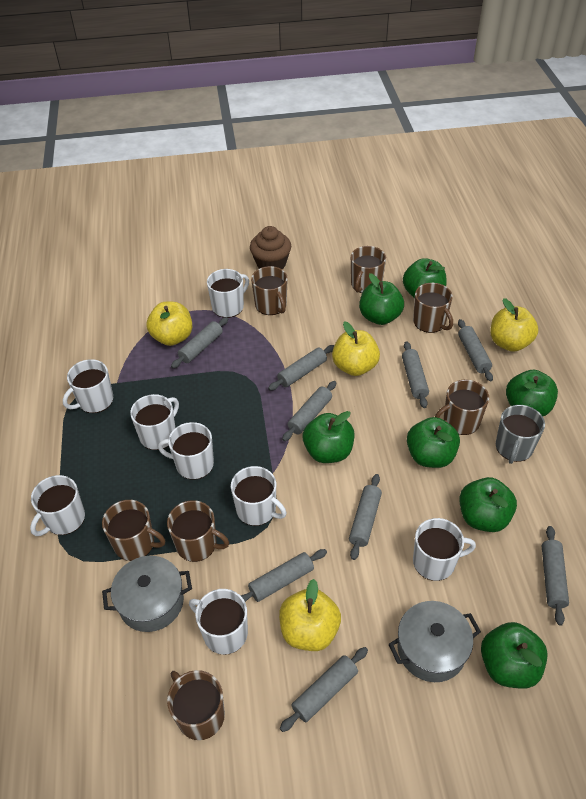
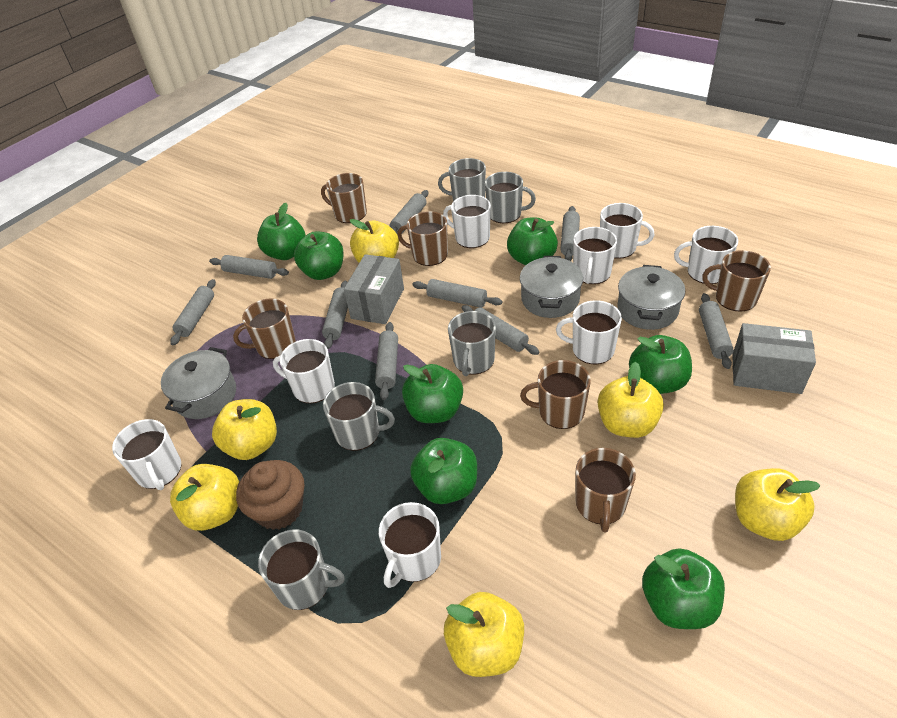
brown mug: 7 -> 6
grey box: 0 -> 2
grey mug: 1 -> 5
grey pot: 2 -> 3
yellow apple: 4 -> 6

